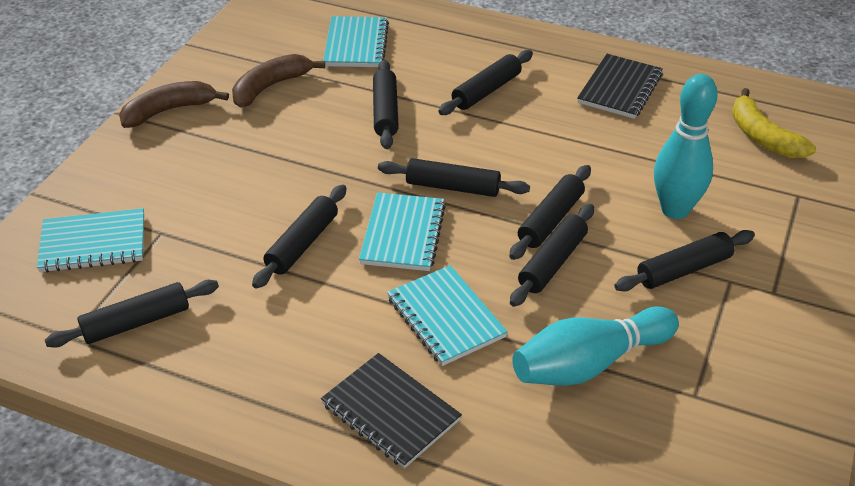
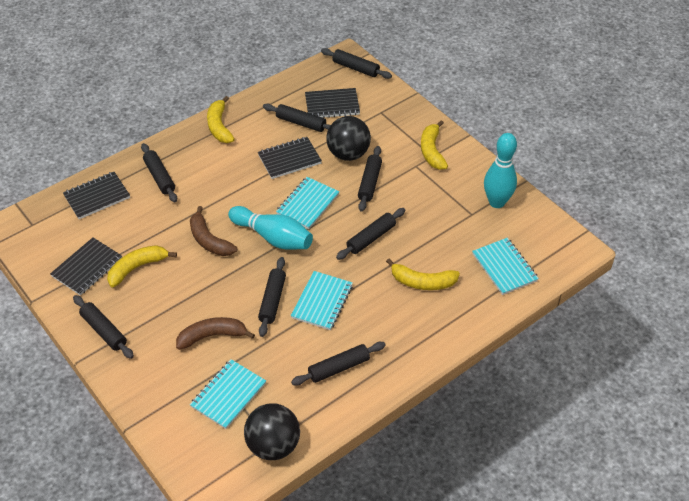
black ball: 0 -> 2
black notebook: 2 -> 4
yellow banana: 1 -> 4

